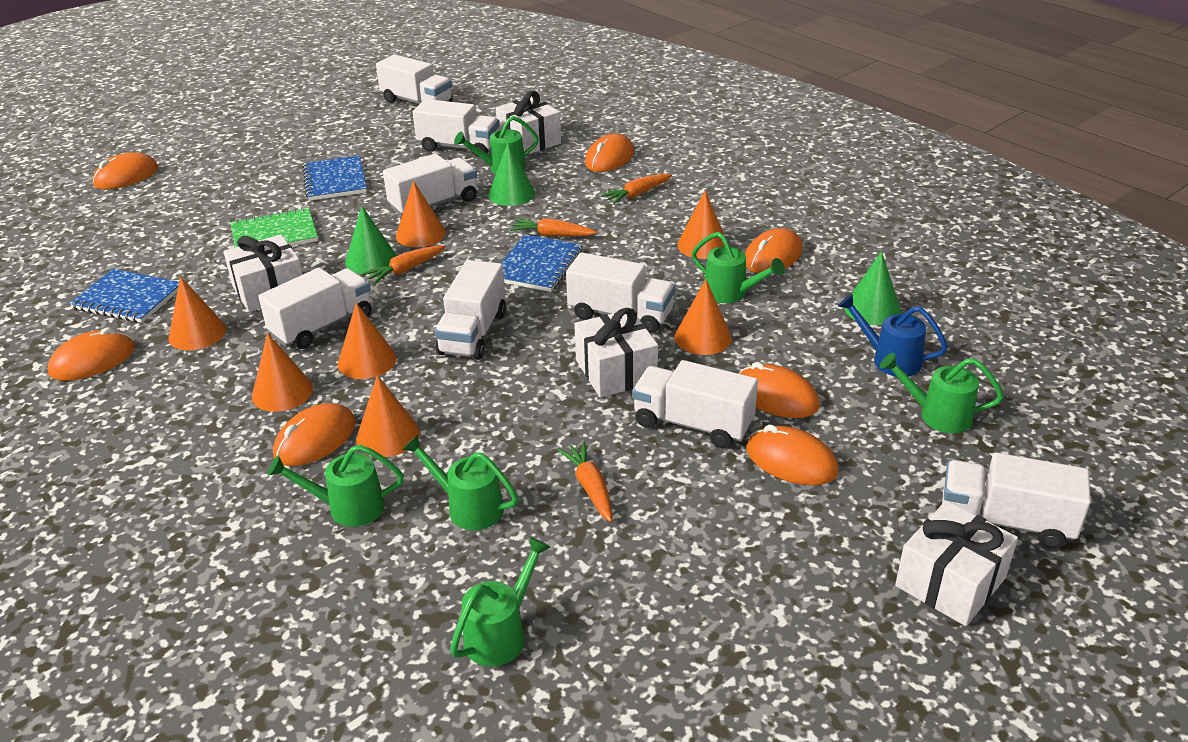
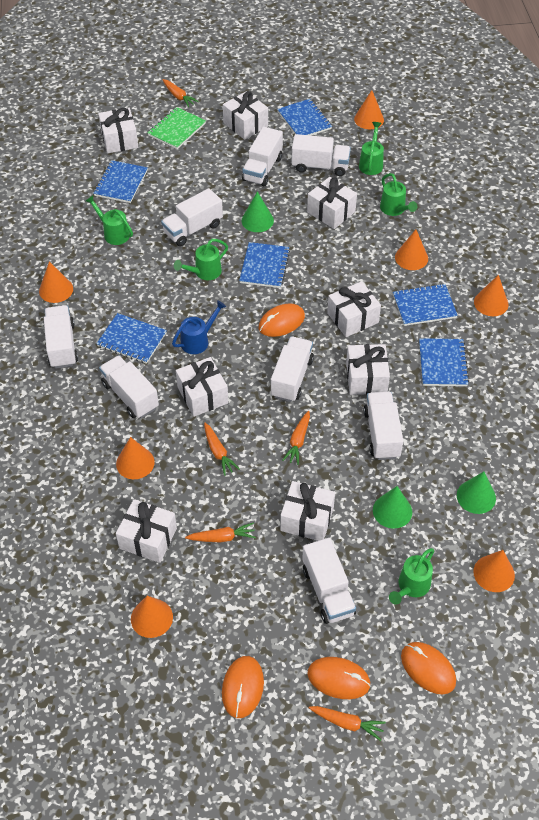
blue notebook: 3 -> 6
green watering can: 6 -> 5
orange carrot: 4 -> 5
orange mouse: 7 -> 4
white gift: 4 -> 8

